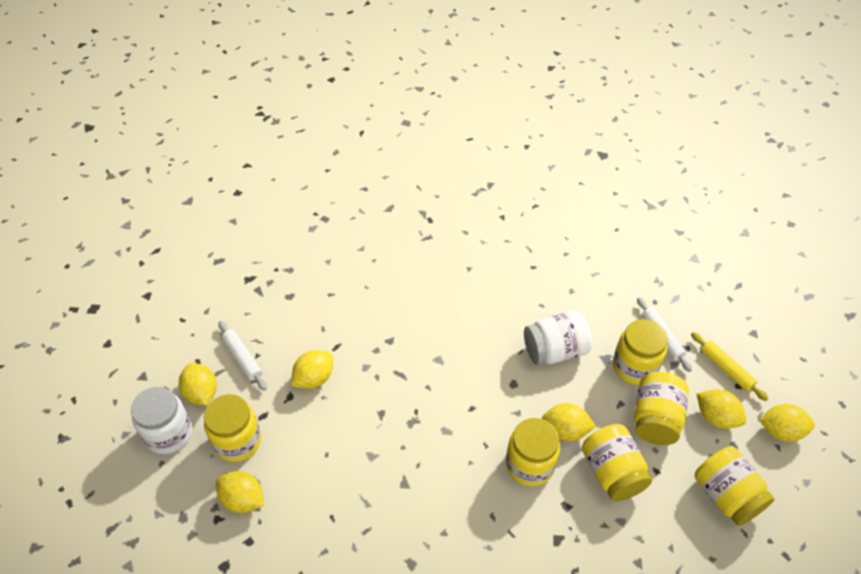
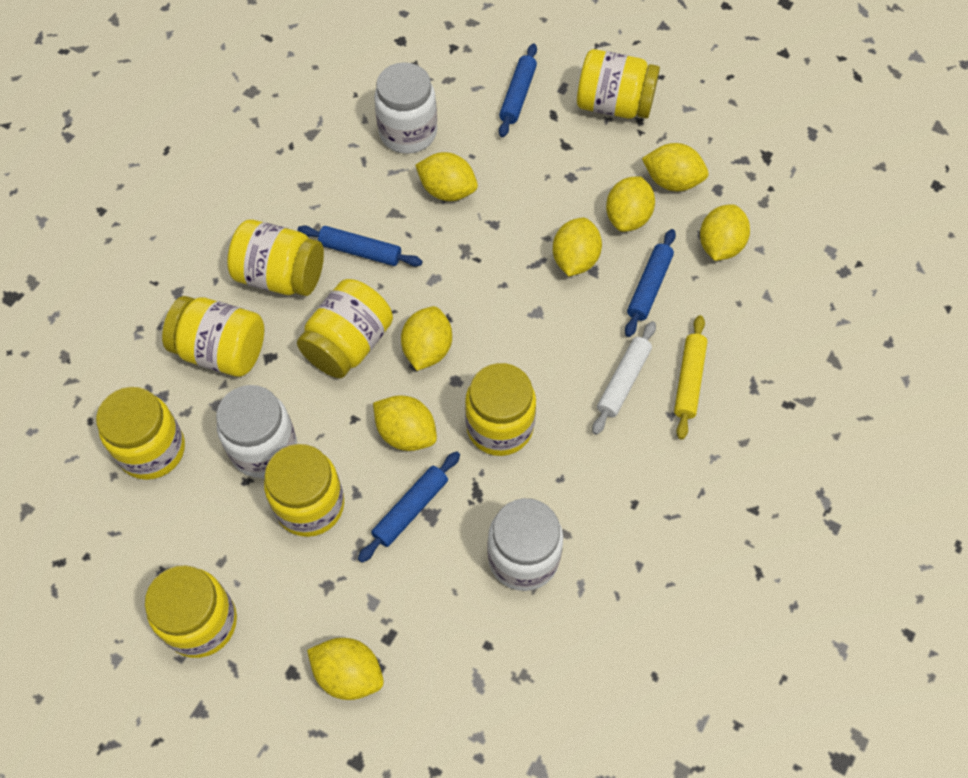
blue rolling pin: 0 -> 4
white jar: 2 -> 3
white rolling pin: 2 -> 1
yellow jar: 6 -> 8
yellow lemon: 6 -> 8

